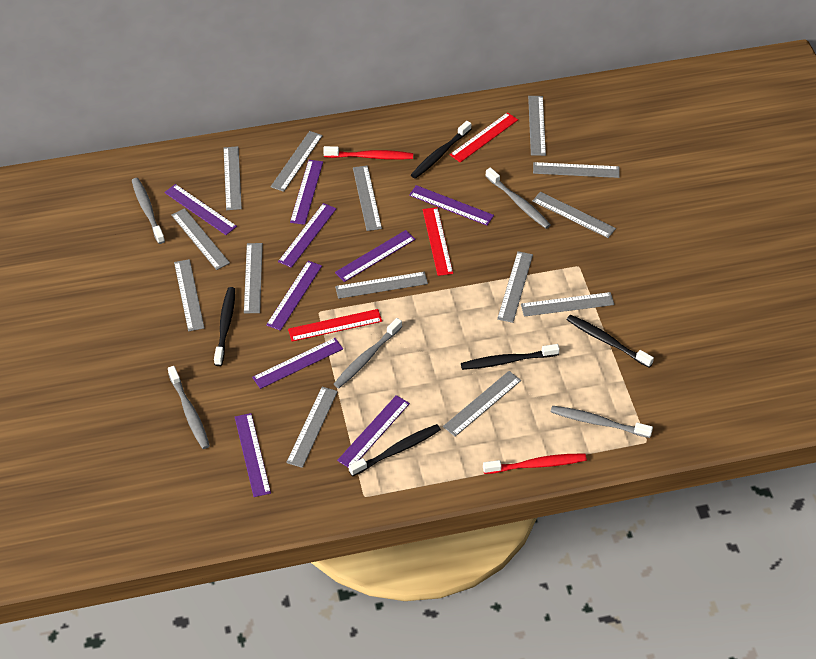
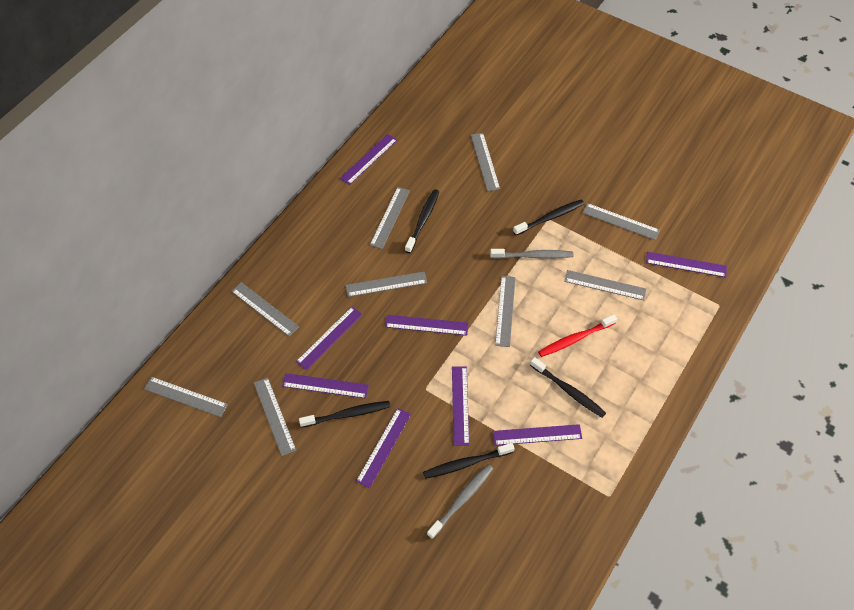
grey ruler: 14 -> 9
grey toothbrush: 5 -> 2
purple ruler: 9 -> 8
red ruler: 3 -> 0
red toothbrush: 2 -> 1

